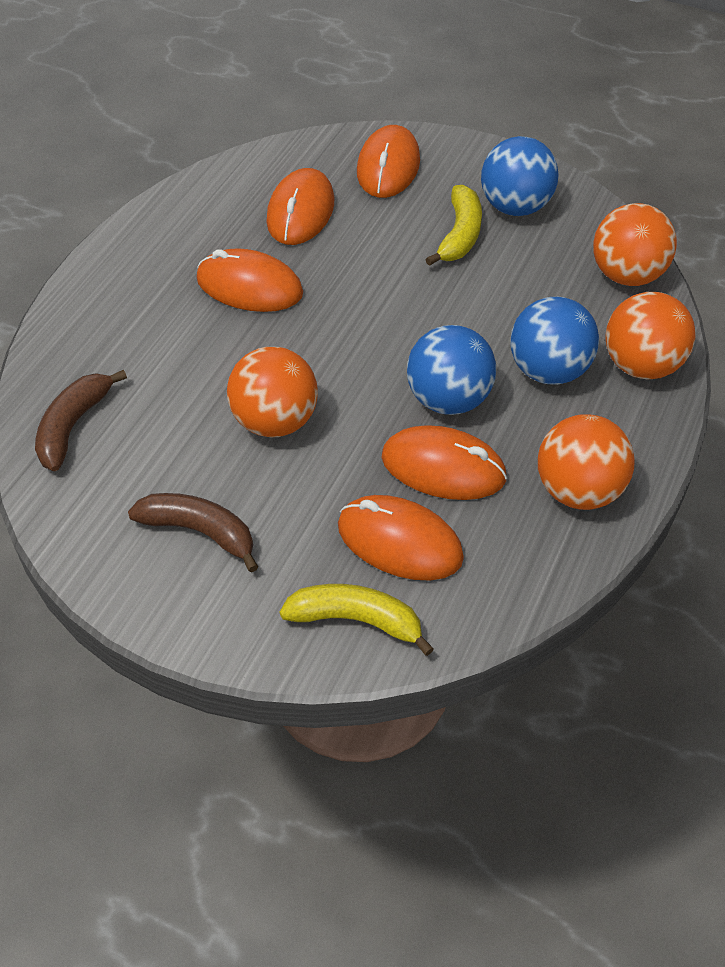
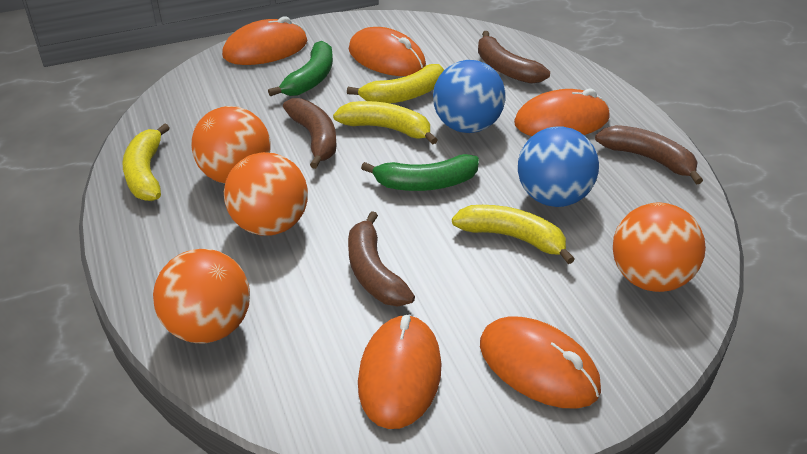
blue ball: 3 -> 2
brown banana: 2 -> 4
green banana: 0 -> 2
yellow banana: 2 -> 4

